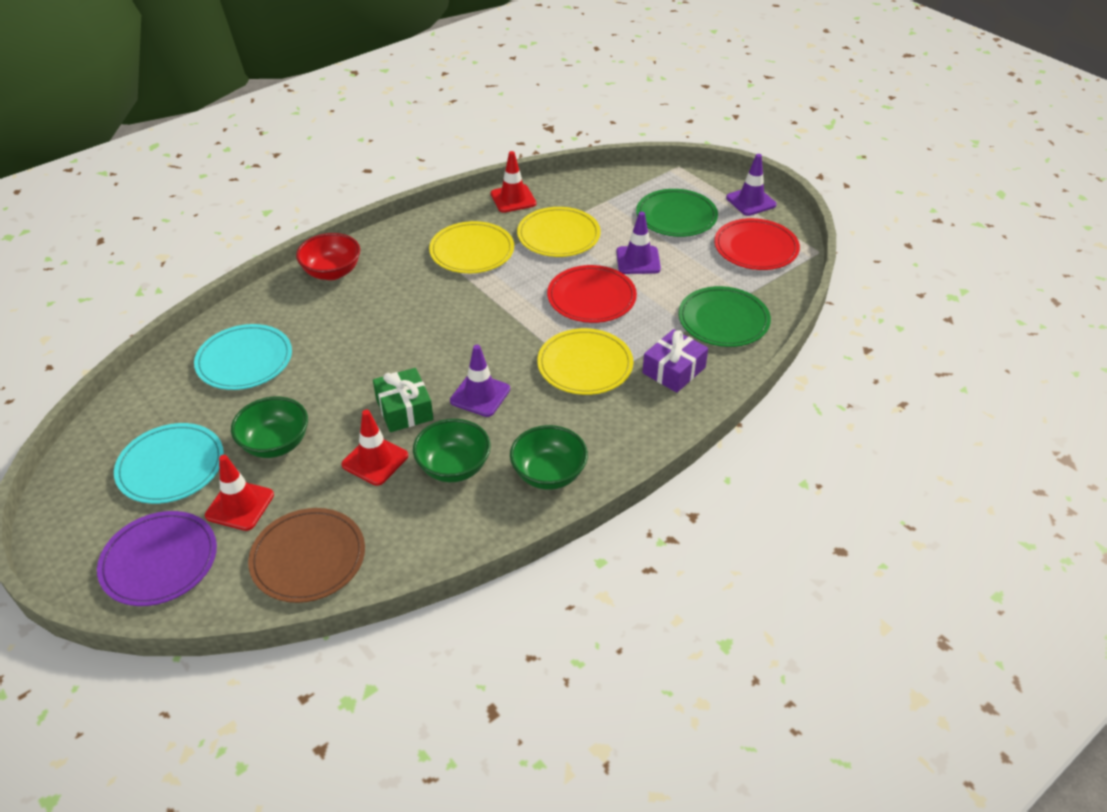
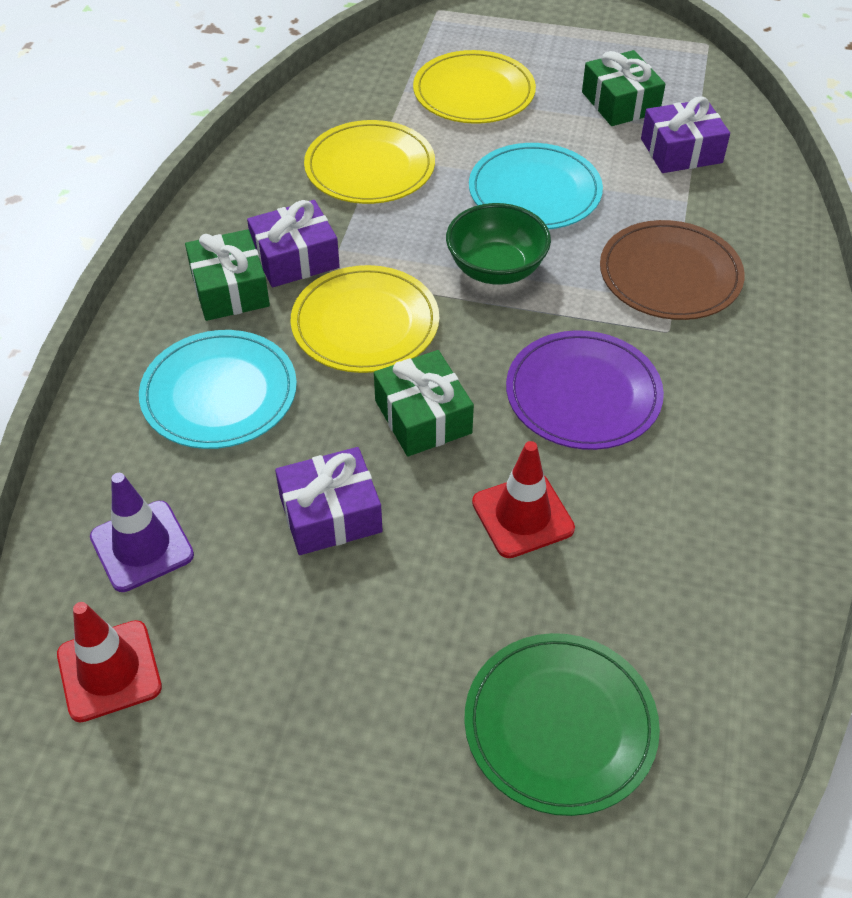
green bowl: 3 -> 1
green gift: 1 -> 3
green plate: 2 -> 1
purple gift: 1 -> 3
purple traffic cone: 3 -> 1
red bowl: 1 -> 0
red plate: 2 -> 0
red traffic cone: 3 -> 2

